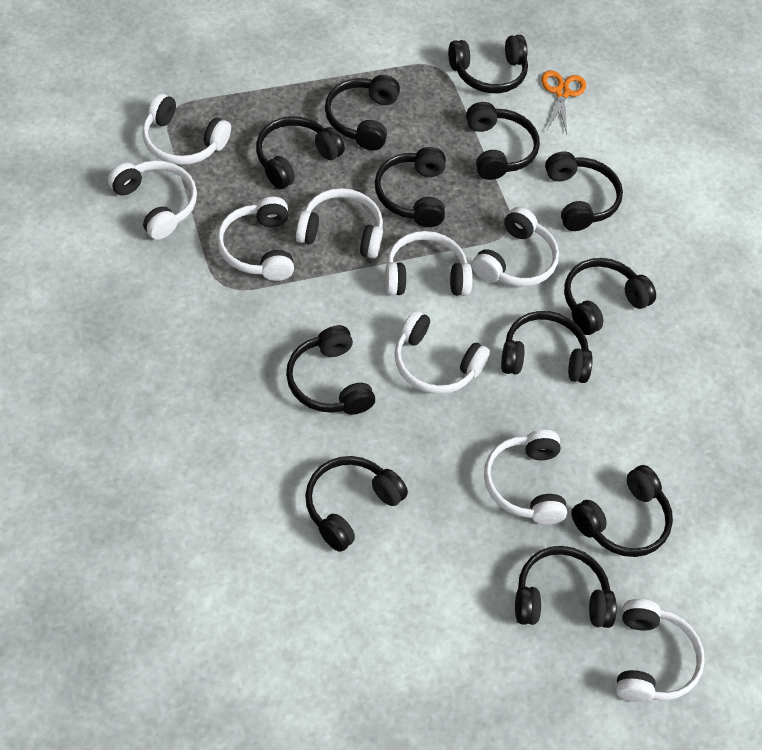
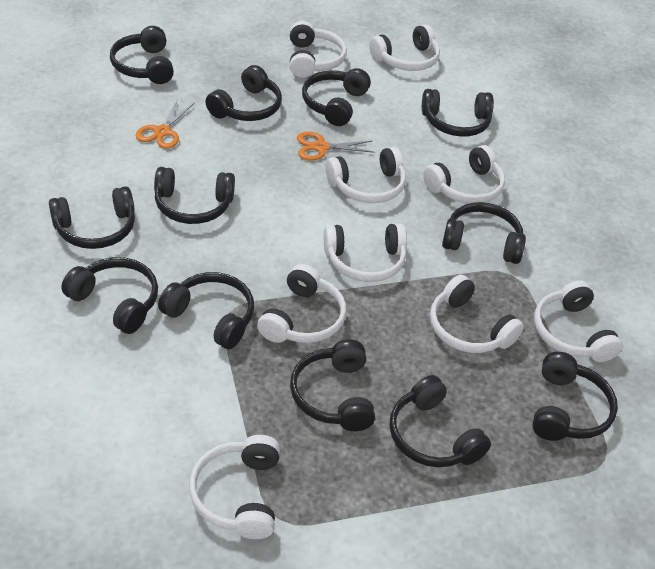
orange scissors: 1 -> 2

